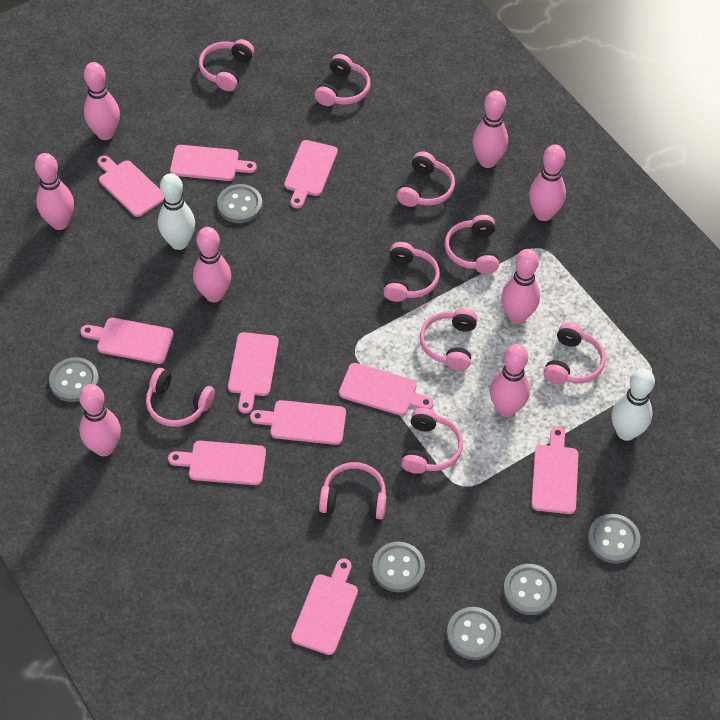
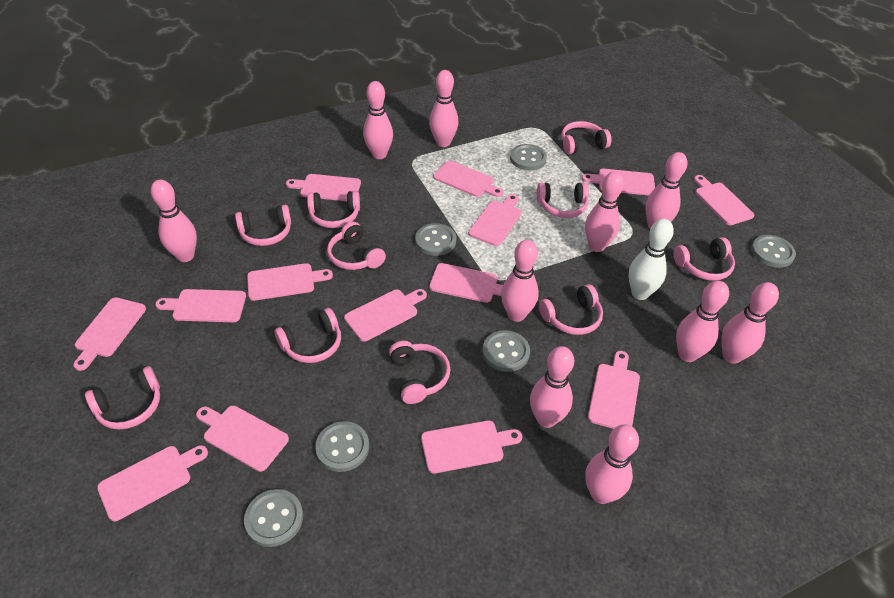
pink bowling pin: 8 -> 10
pink cutting board: 10 -> 14
white bowling pin: 2 -> 1

